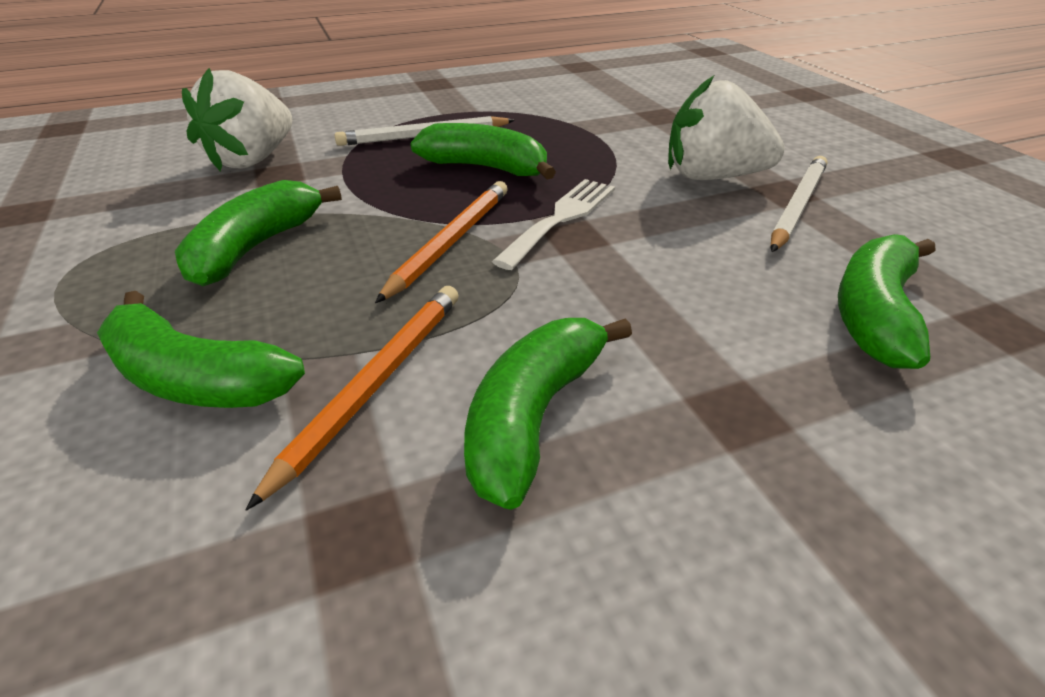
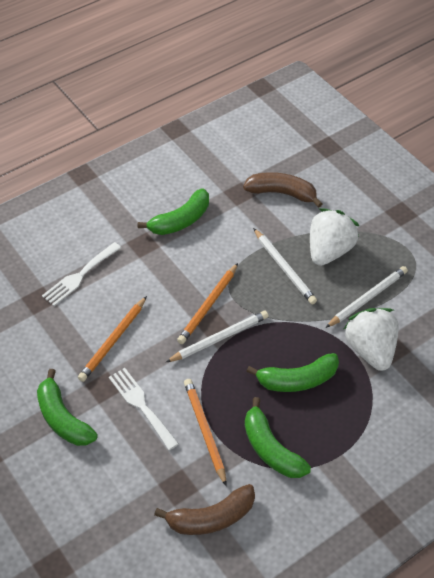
brown banana: 0 -> 2
green banana: 5 -> 4
orange pencil: 2 -> 3
white fork: 1 -> 2
white pencil: 2 -> 3

